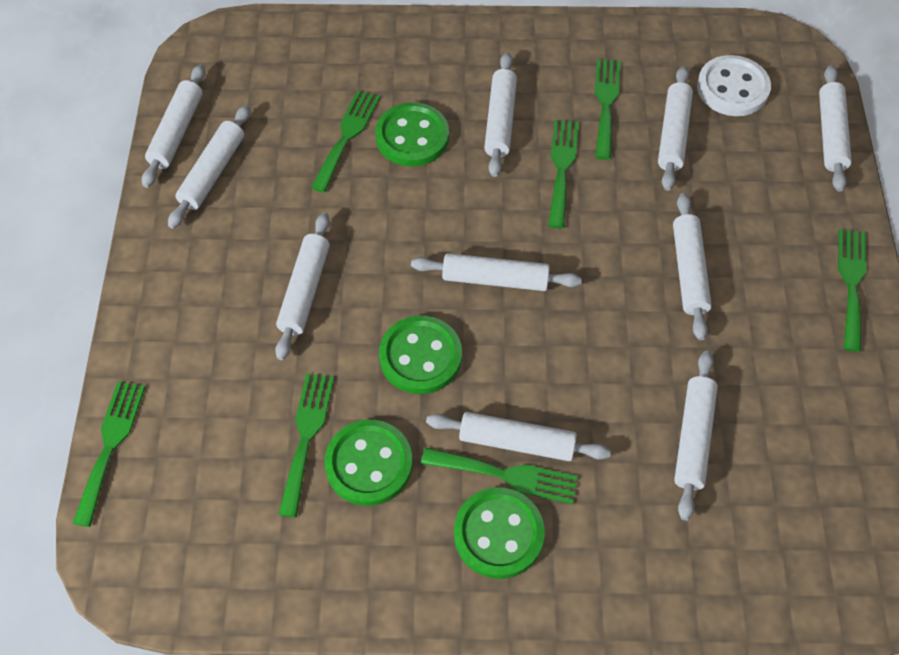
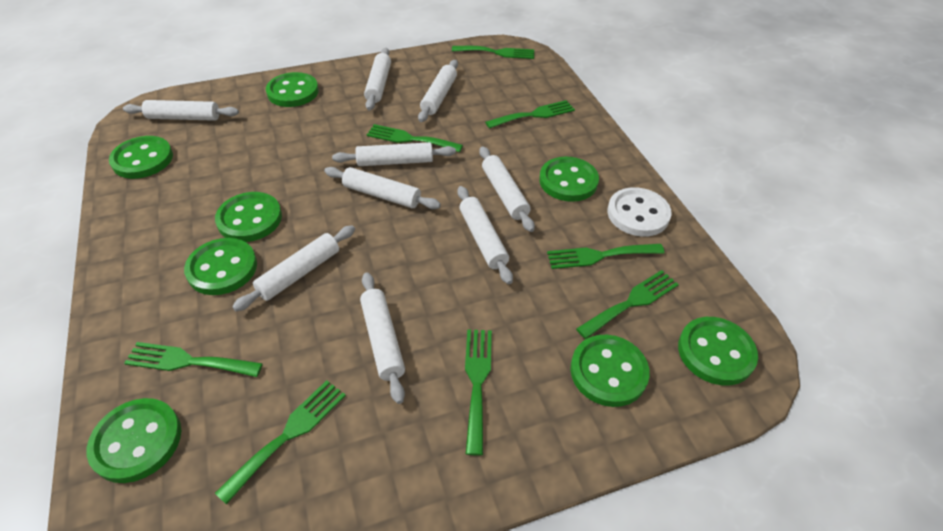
green button: 4 -> 8
green fork: 7 -> 8
white rolling pin: 10 -> 9

